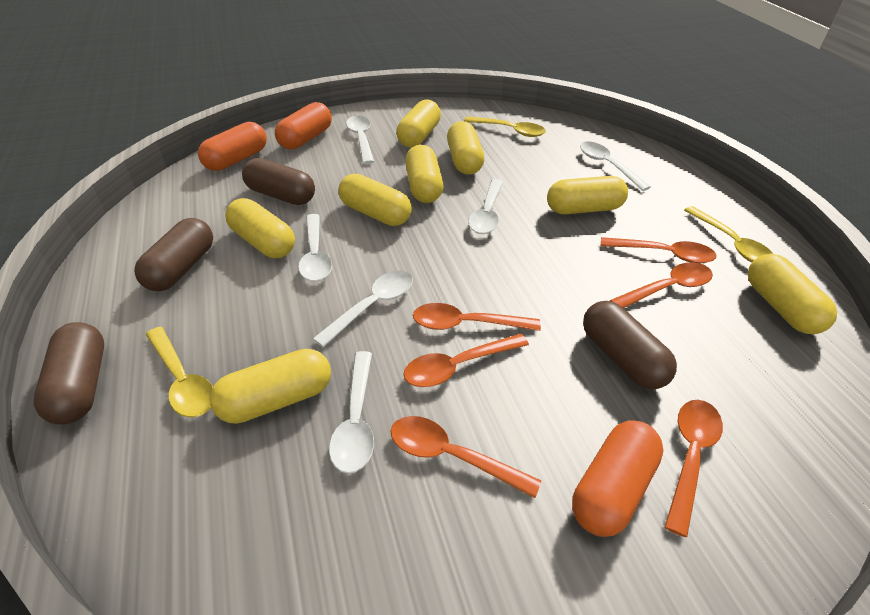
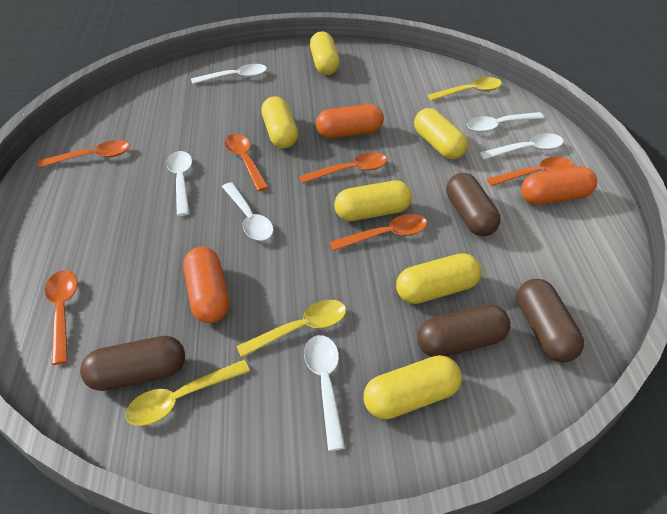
yellow capsule: 8 -> 6

